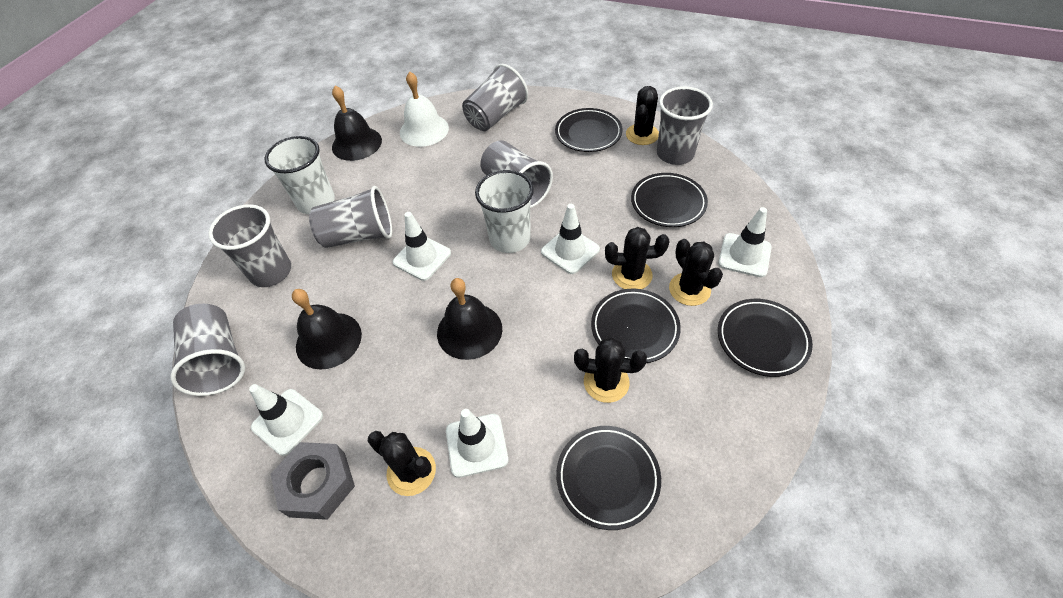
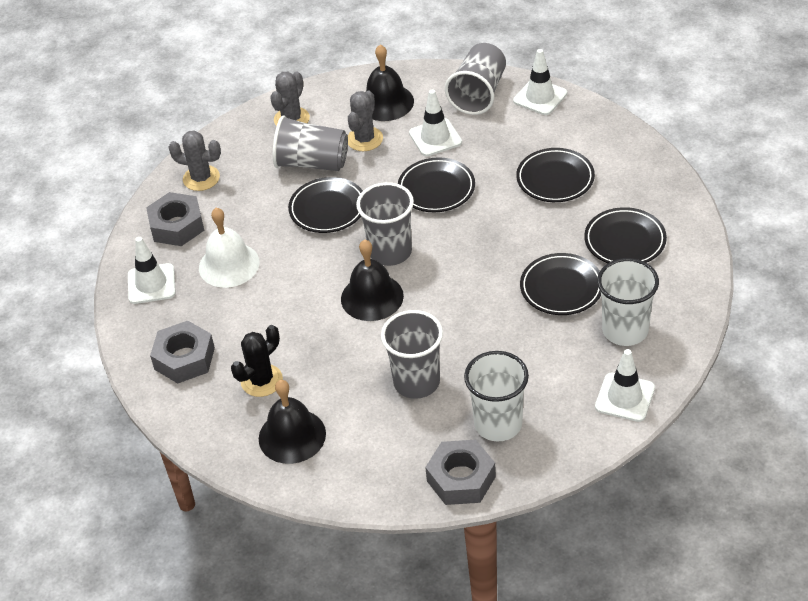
black cactus: 5 -> 1
grey cactus: 0 -> 3
grey cup: 6 -> 4
grey nut: 1 -> 3
white traffic cone: 5 -> 4

